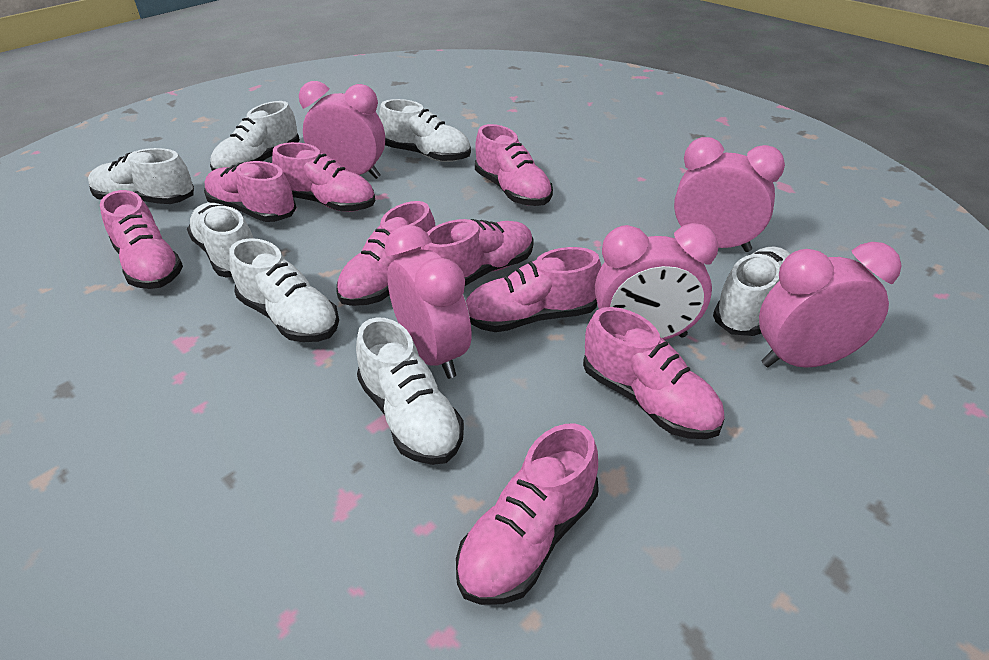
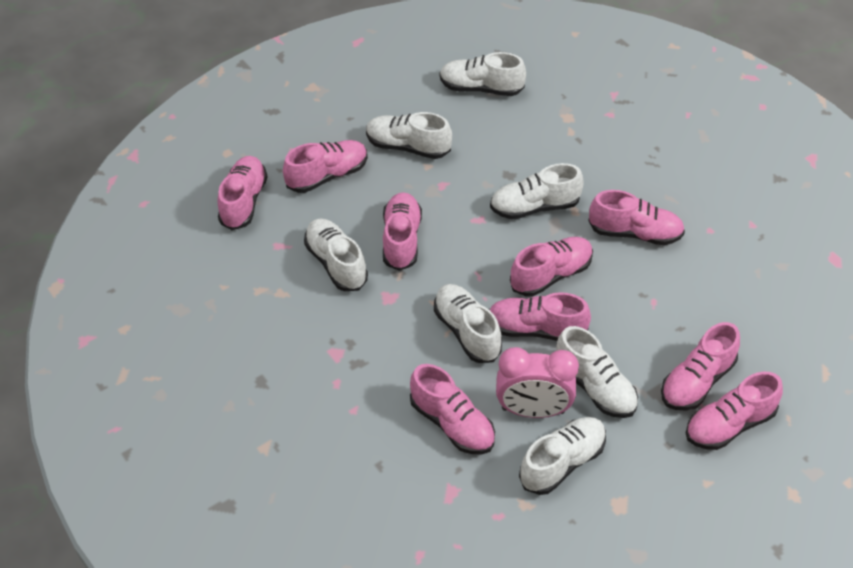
pink clock: 5 -> 1

